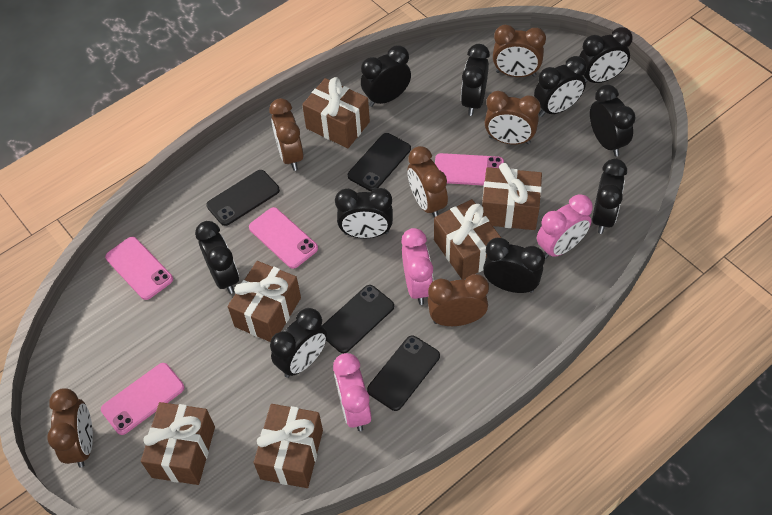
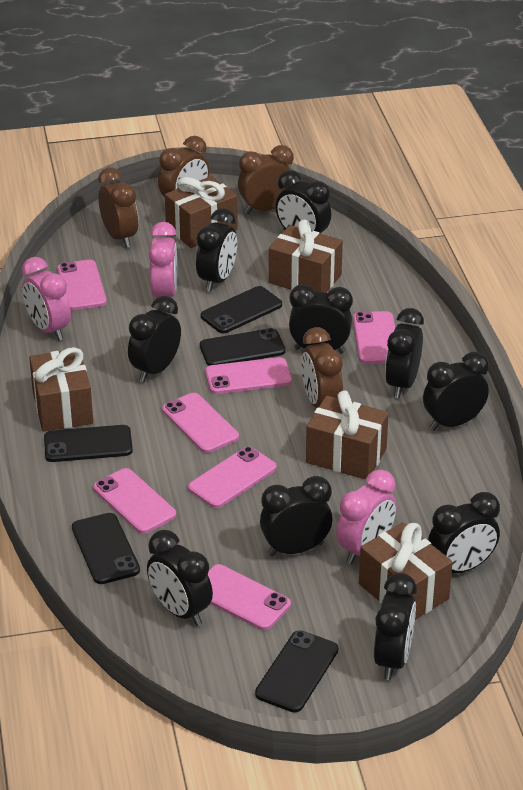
black phone: 4 -> 5
brown clock: 6 -> 4
brown gift: 6 -> 5
pink phone: 4 -> 7

